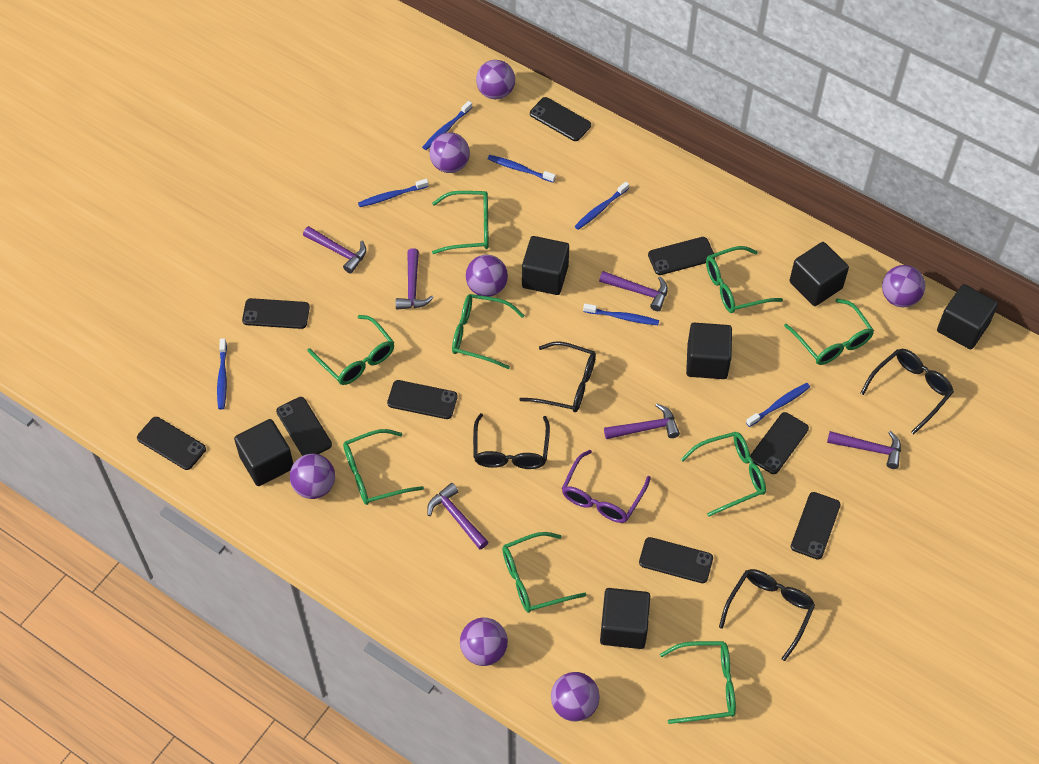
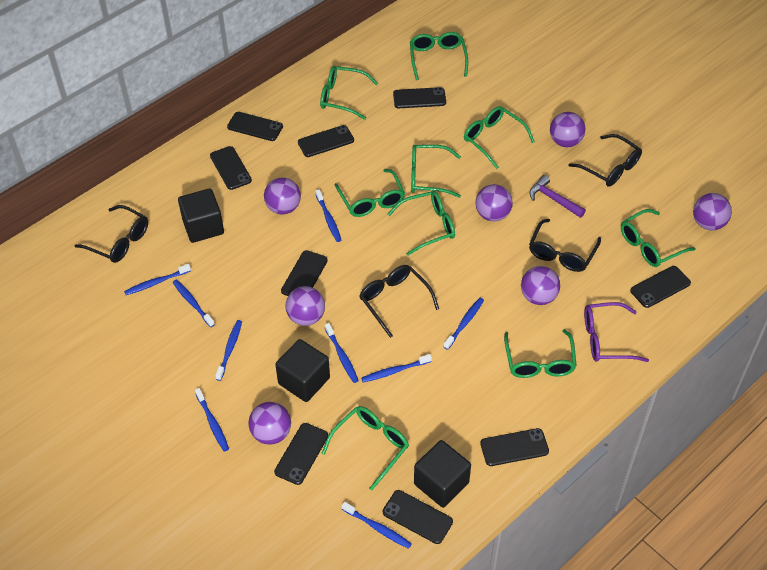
black cube: 6 -> 3
blue toothbrush: 7 -> 9
purple hammer: 6 -> 1

